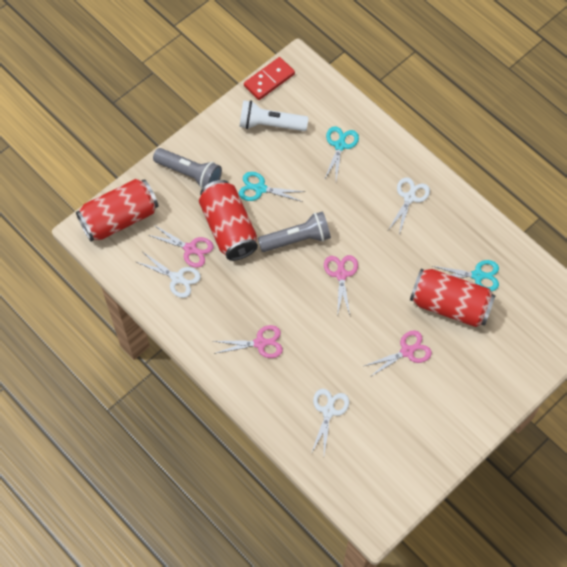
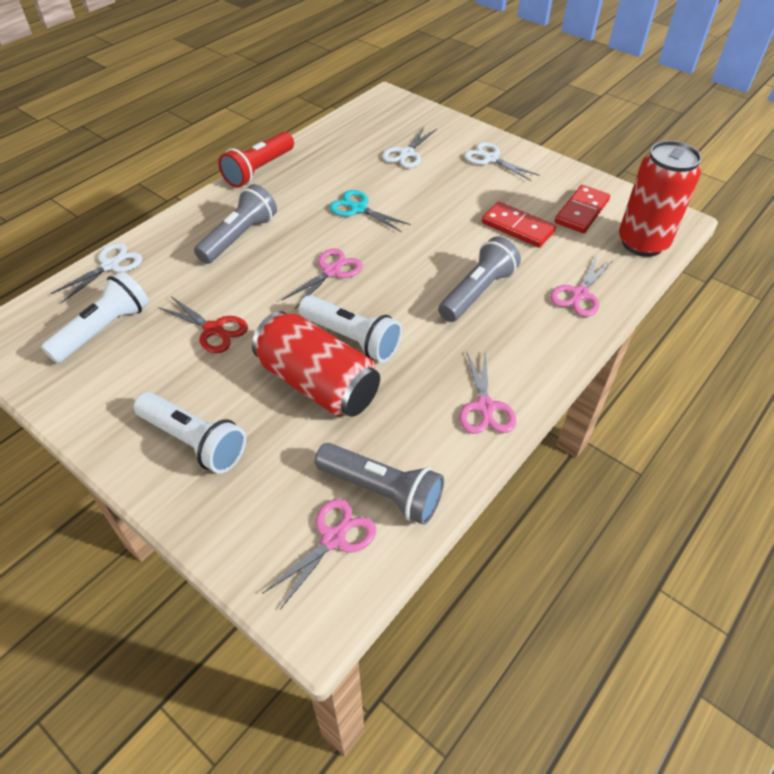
grey flashlight: 2 -> 3
red can: 3 -> 2
red domino: 1 -> 2
red flashlight: 0 -> 1
red scissors: 0 -> 1
turquoise scissors: 3 -> 1
white flashlight: 1 -> 3

